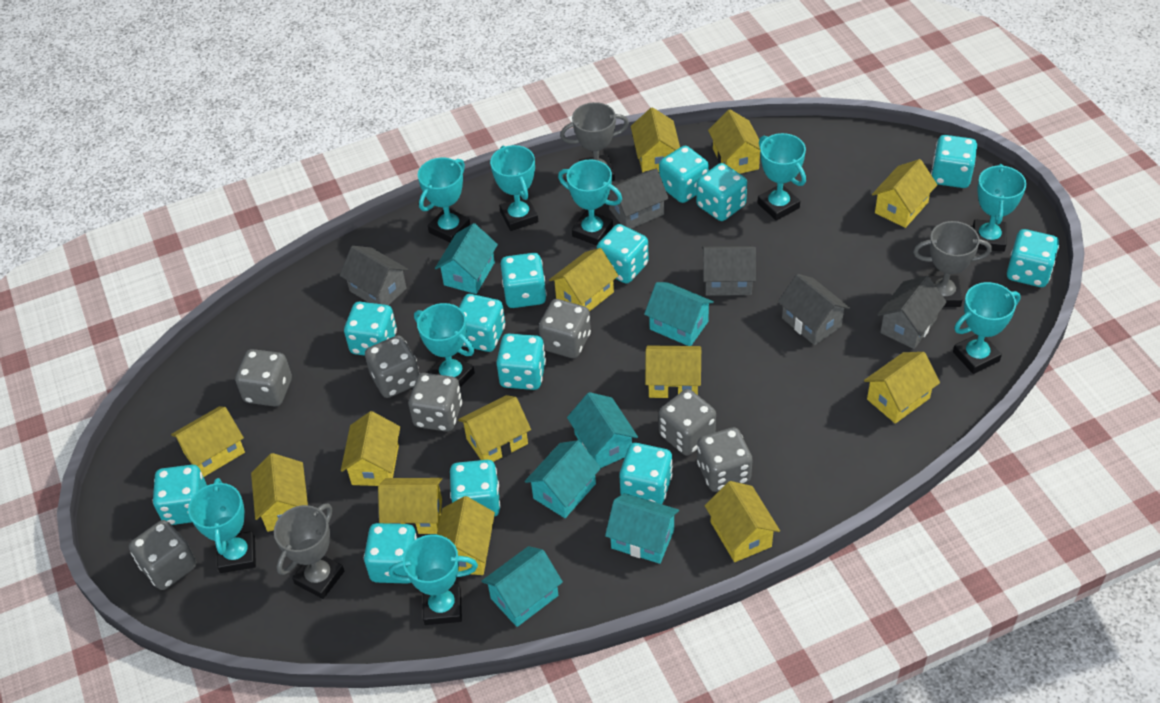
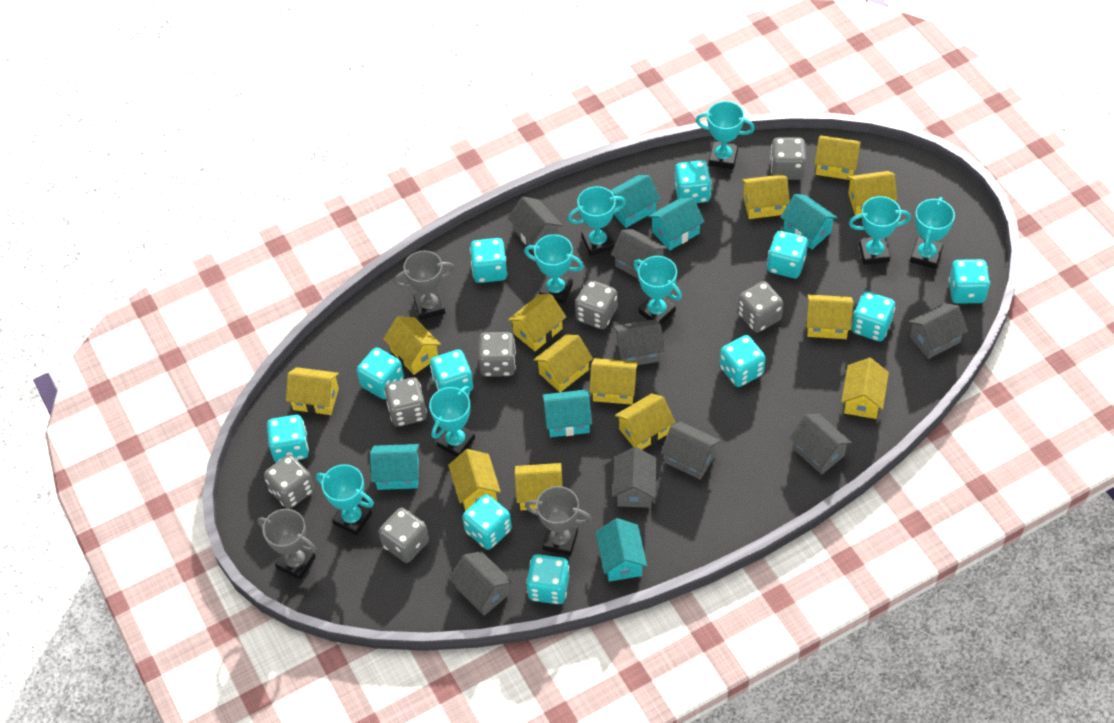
grey house: 5 -> 8
turquoise dice: 13 -> 11
turquoise trophy: 9 -> 8

